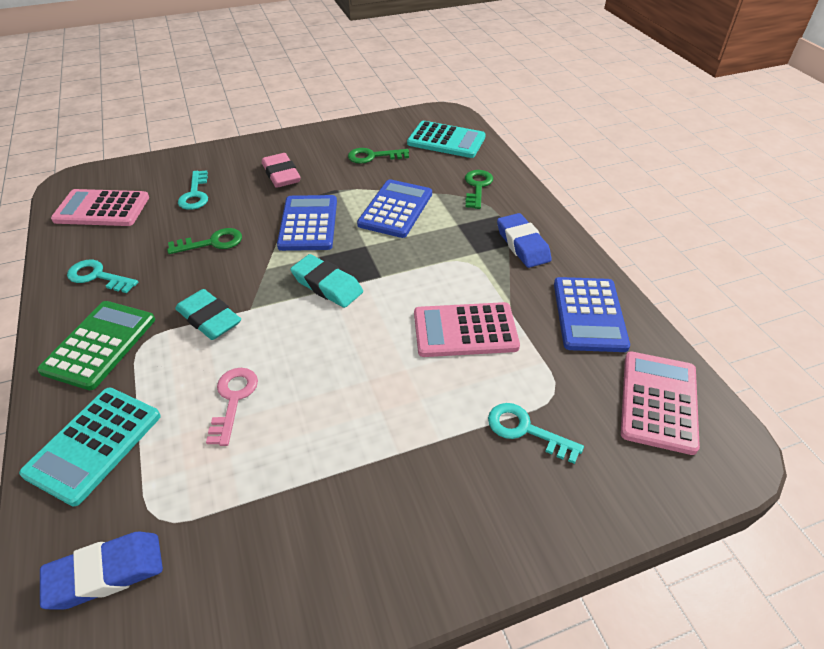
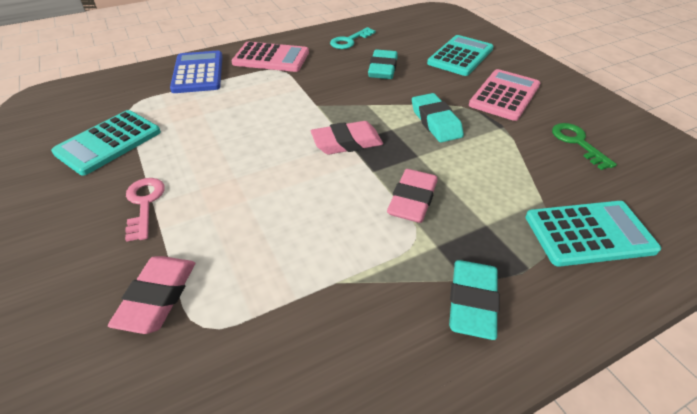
blue calculator: 3 -> 1
blue eraser: 2 -> 0
green calculator: 1 -> 0
green key: 3 -> 1
pink calculator: 3 -> 2
pink eraser: 1 -> 3
turquoise calculator: 2 -> 3
turquoise eraser: 2 -> 3
turquoise key: 3 -> 1

